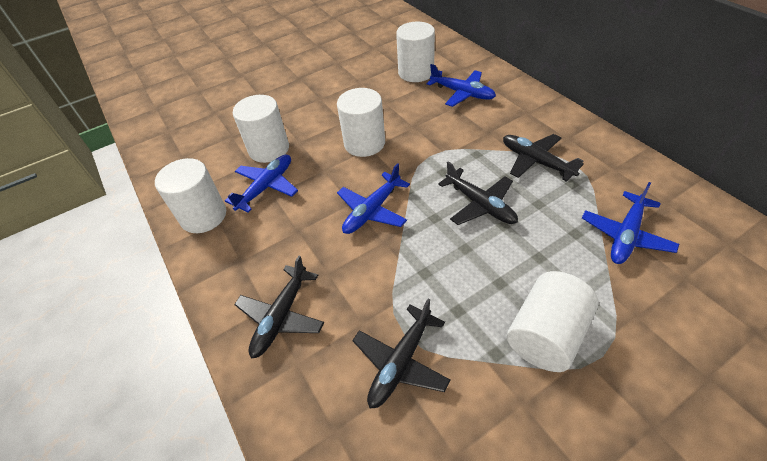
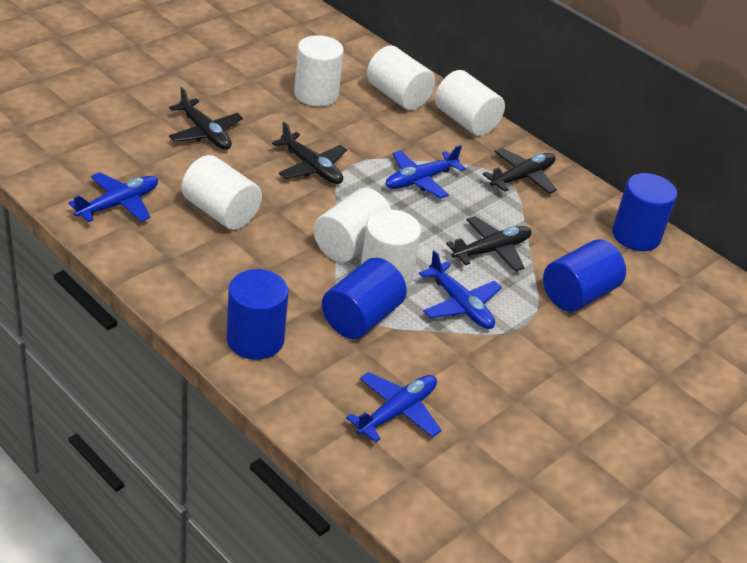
blue cylinder: 0 -> 4
white cylinder: 5 -> 6

